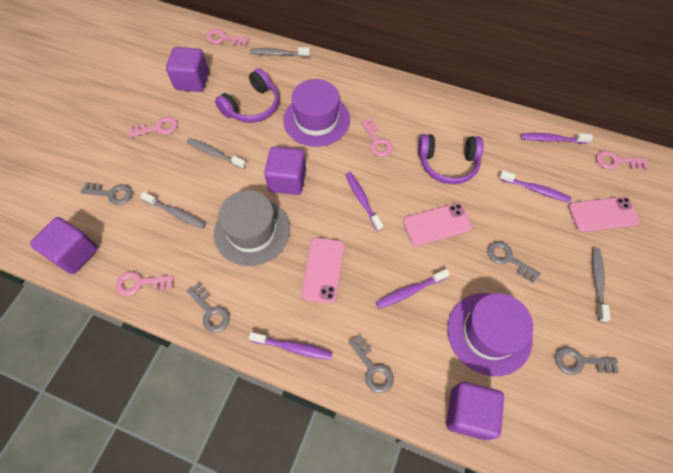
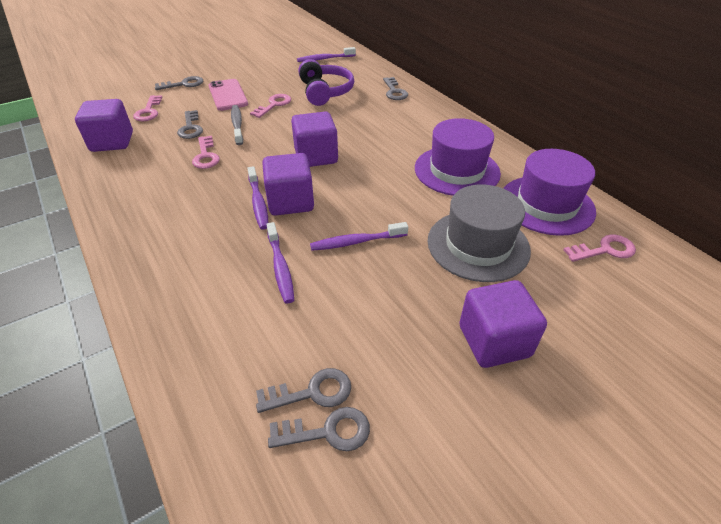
grey toothbrush: 4 -> 1
pink key: 5 -> 4
pink phone: 3 -> 1
purple headphones: 2 -> 1
purple toothbrush: 5 -> 4

